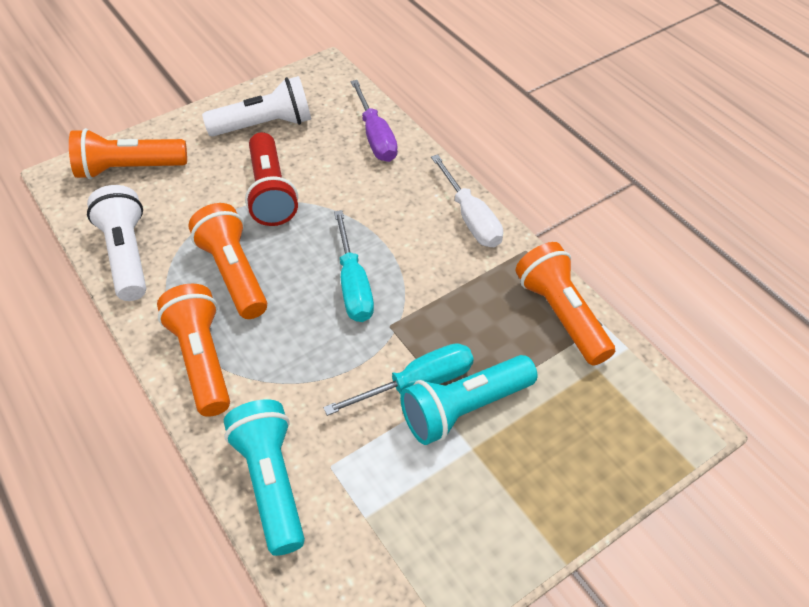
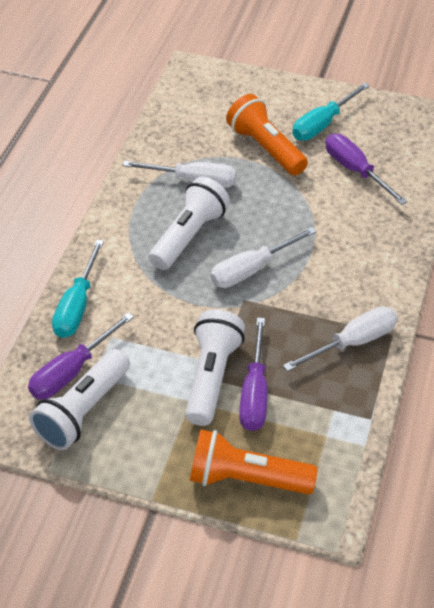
orange flashlight: 4 -> 2
purple screwdriver: 1 -> 3
red flashlight: 1 -> 0
turquoise flashlight: 2 -> 0
white flashlight: 2 -> 3
white screwdriver: 1 -> 3

